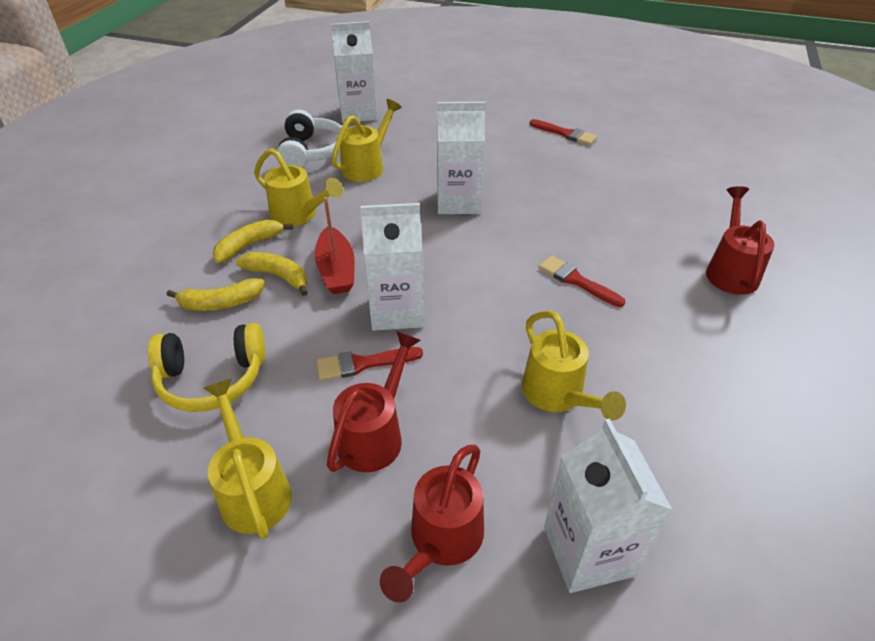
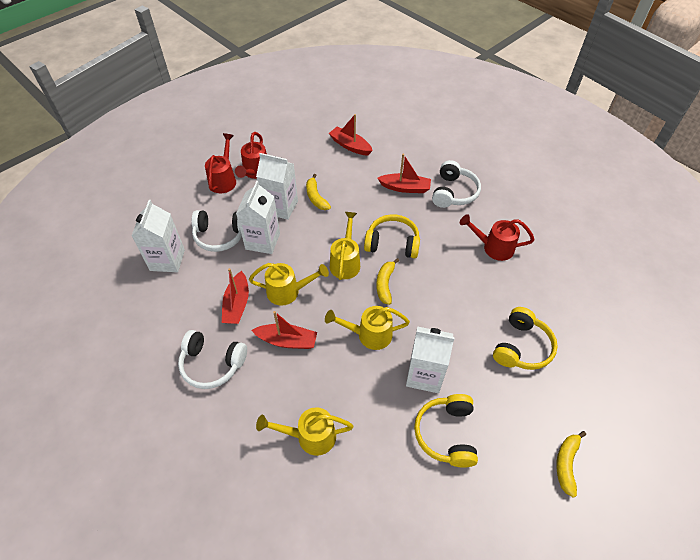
red boat: 1 -> 4
red brush: 3 -> 0
white headphones: 1 -> 3
yellow headphones: 1 -> 3

